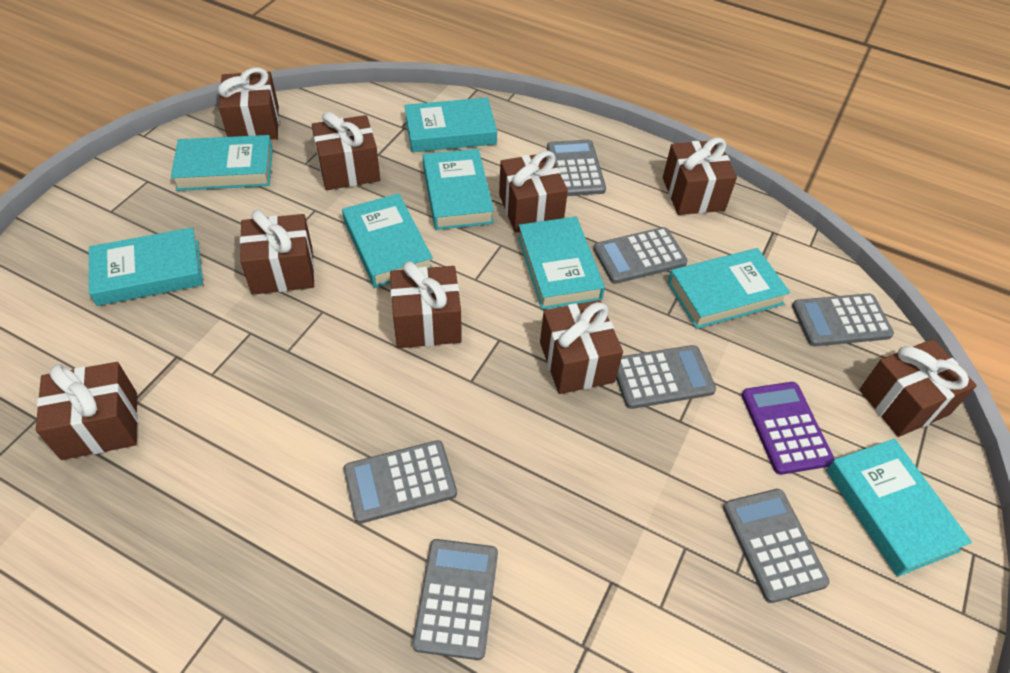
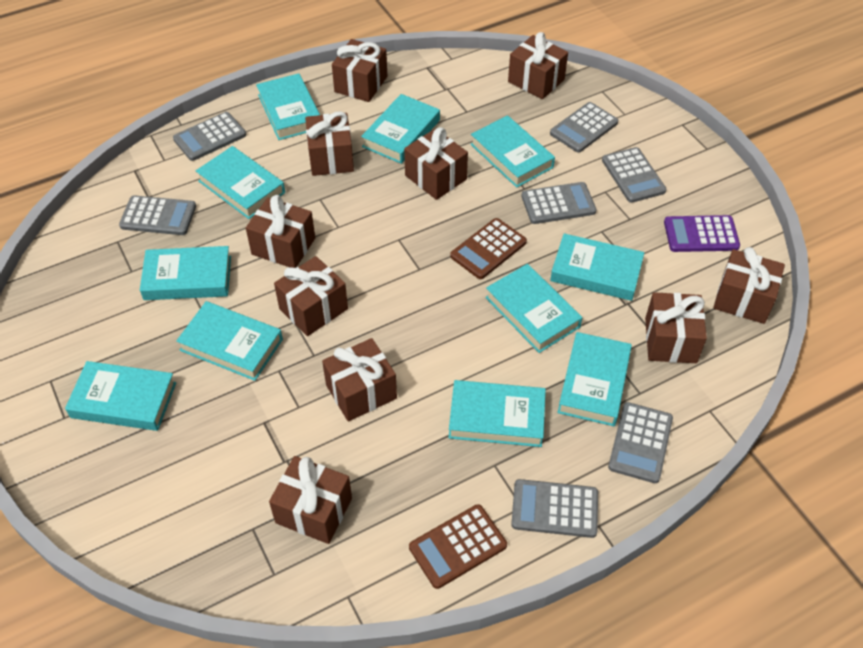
brown calculator: 0 -> 2
brown gift: 9 -> 10
turquoise book: 8 -> 11

